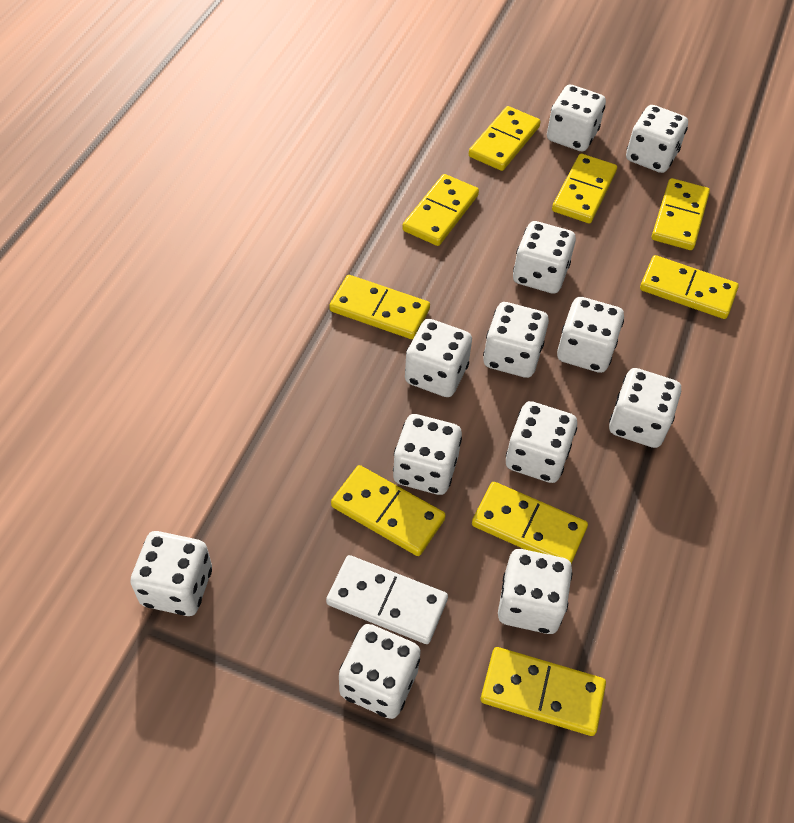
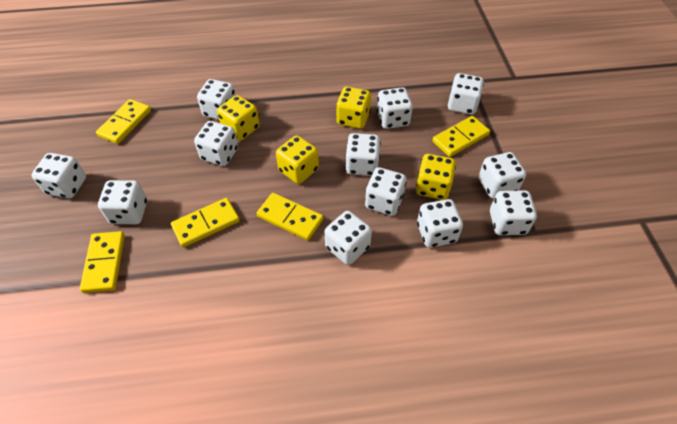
white domino: 1 -> 0
yellow dice: 0 -> 4
yellow domino: 9 -> 5

